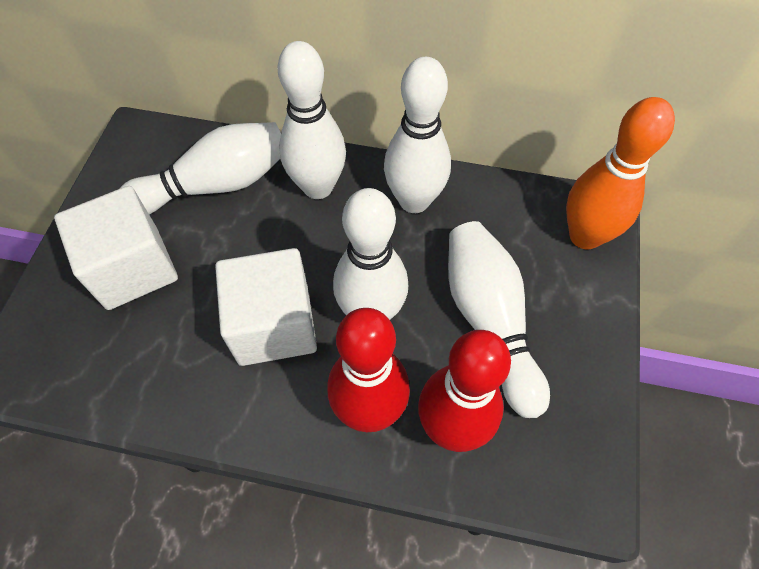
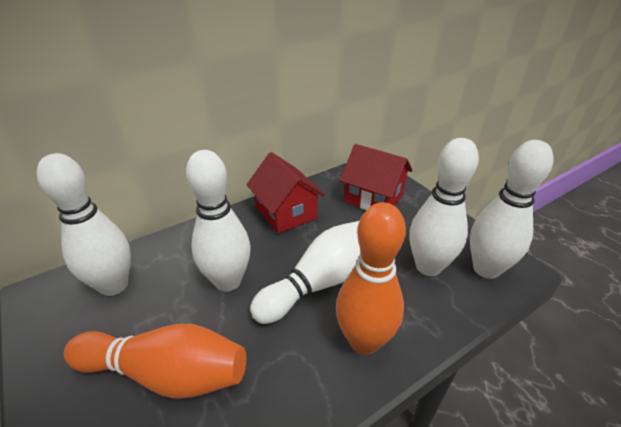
orange bowling pin: 1 -> 2
red bowling pin: 2 -> 0
red house: 0 -> 2
white cube: 2 -> 0

